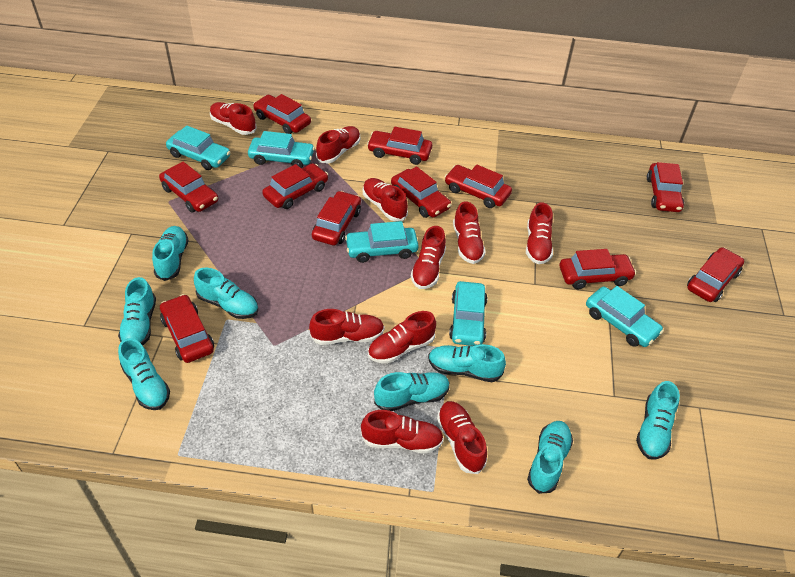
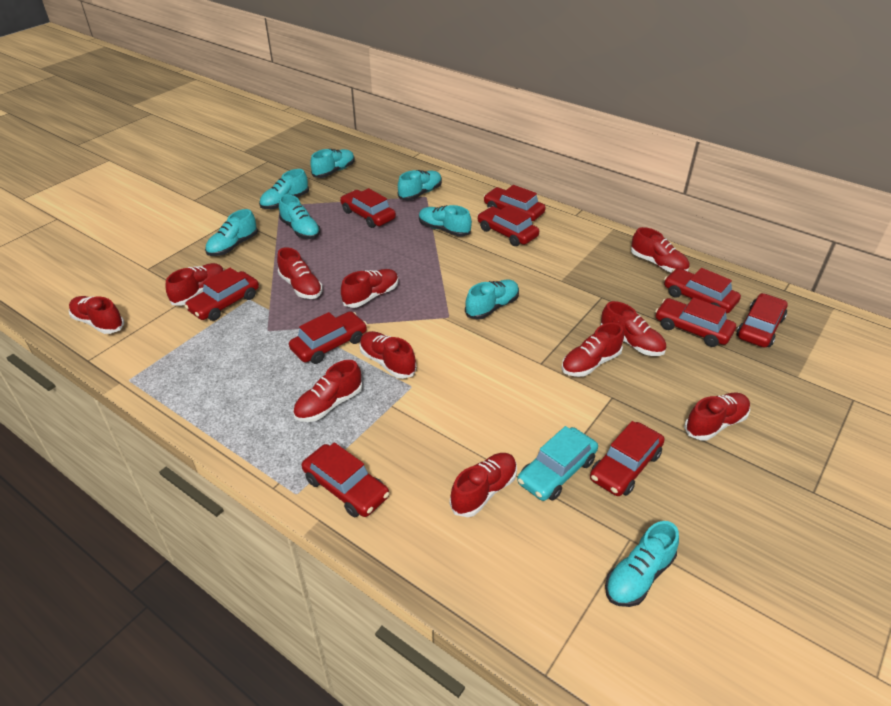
red car: 11 -> 10
red shoe: 10 -> 11
turquoise car: 5 -> 1

